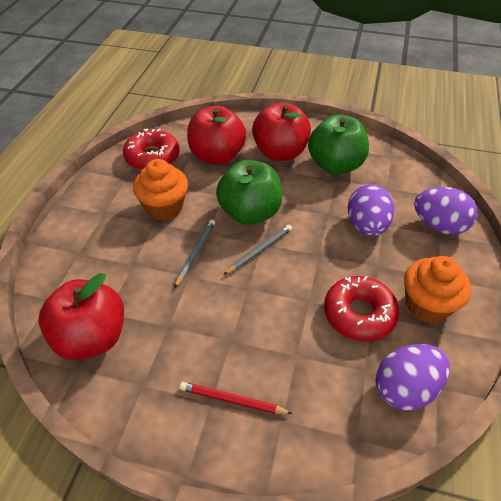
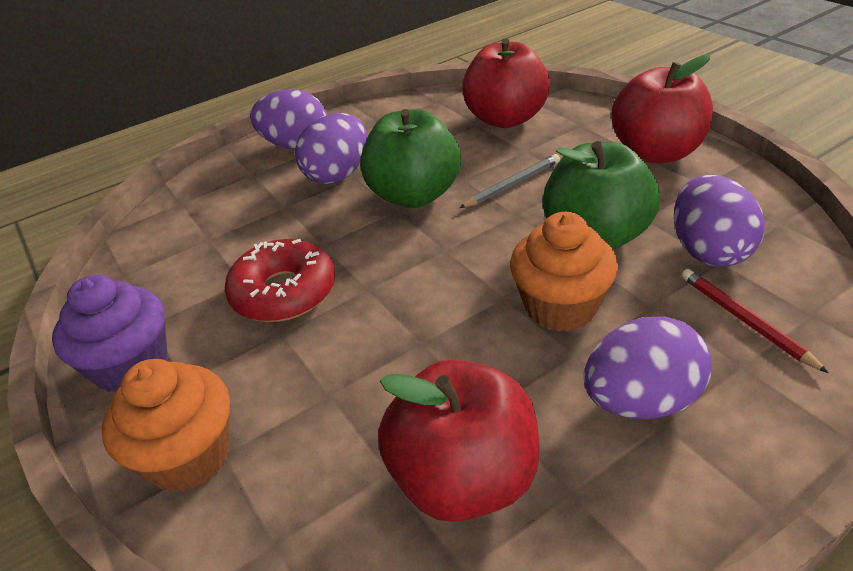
grey pencil: 2 -> 1
purple cupcake: 0 -> 1
purple egg: 3 -> 4
red donut: 2 -> 1

